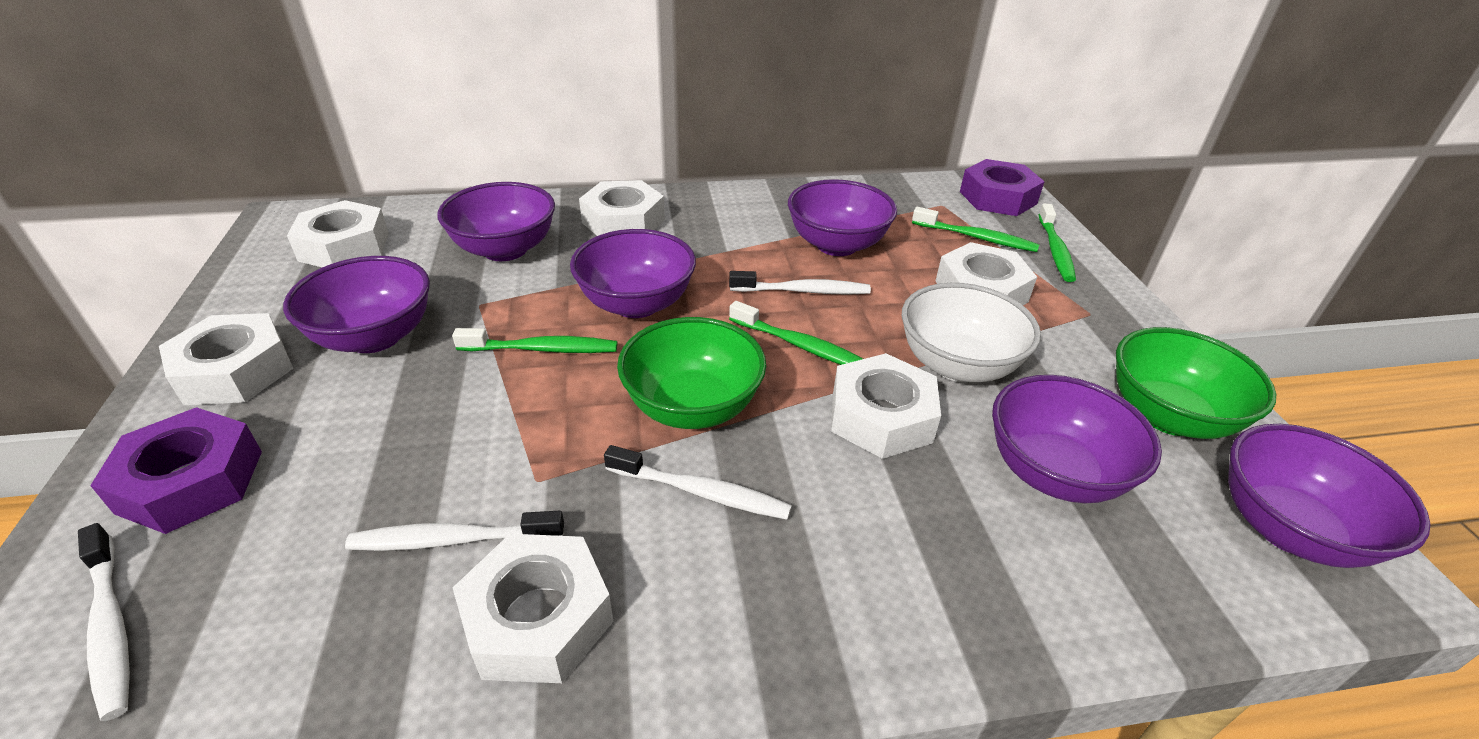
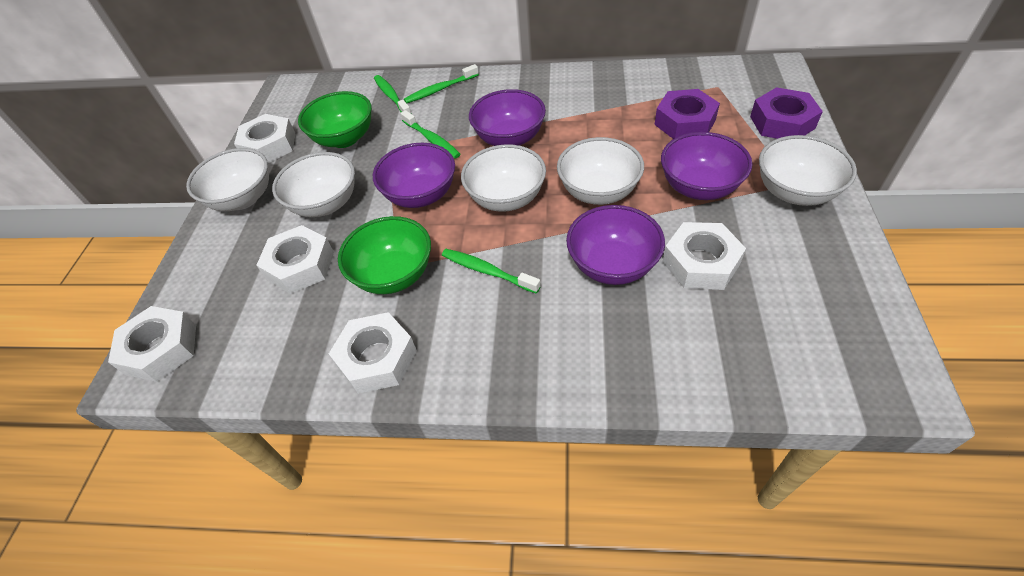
purple bowl: 6 -> 4
white bowl: 1 -> 5
white nut: 6 -> 5
white toothbrush: 4 -> 0

